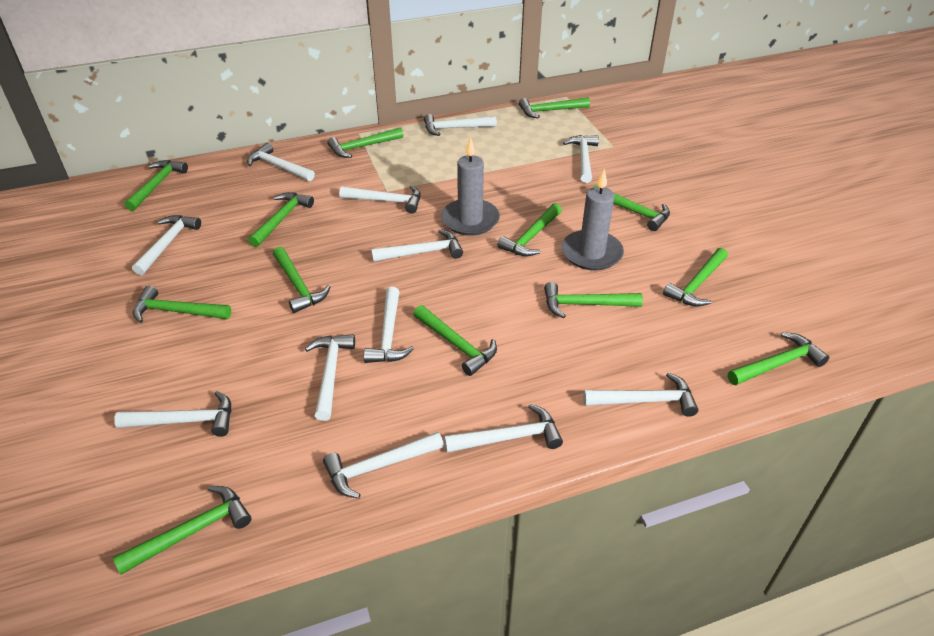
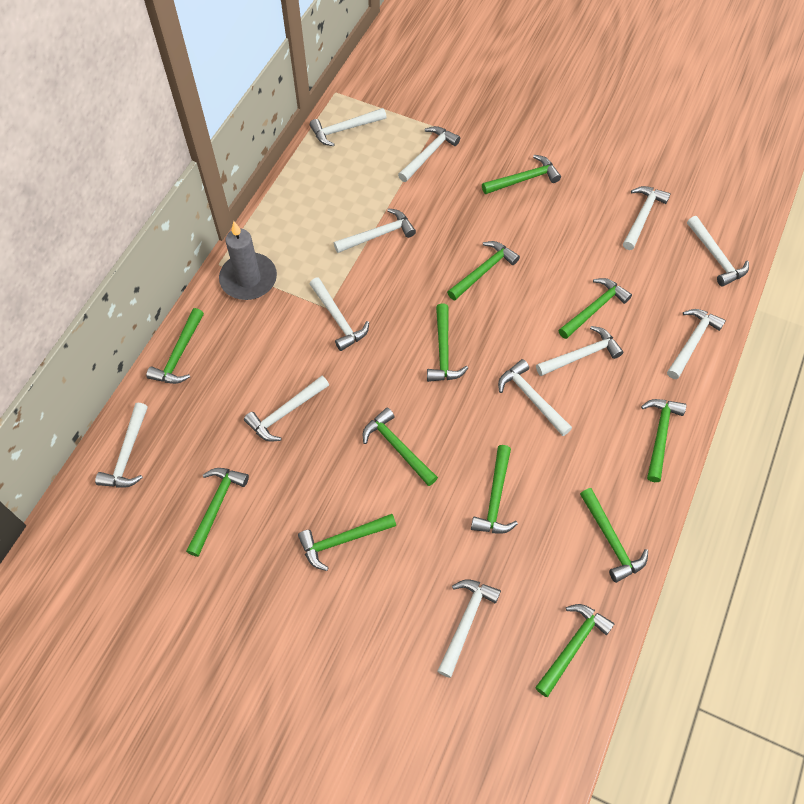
green hammer: 13 -> 12
grey candle: 2 -> 1

